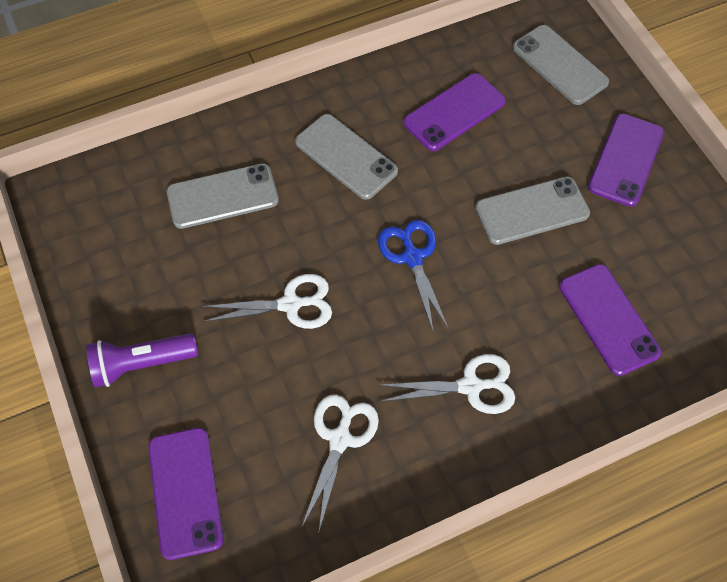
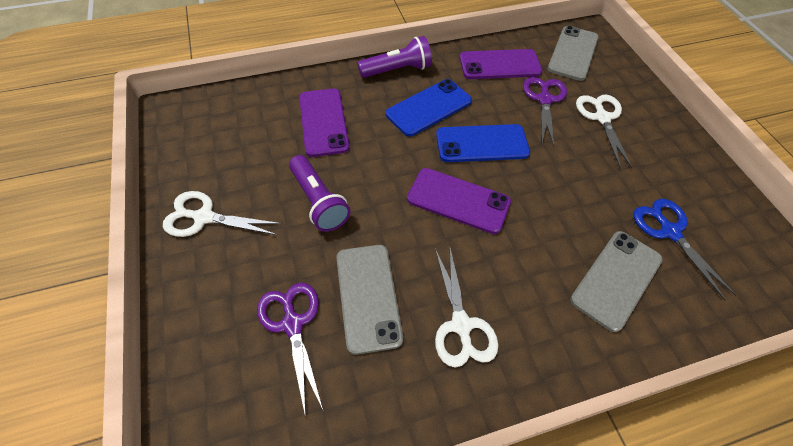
blue phone: 0 -> 2
grey phone: 4 -> 3
purple flashlight: 1 -> 2
purple phone: 4 -> 3
purple scissors: 0 -> 2

